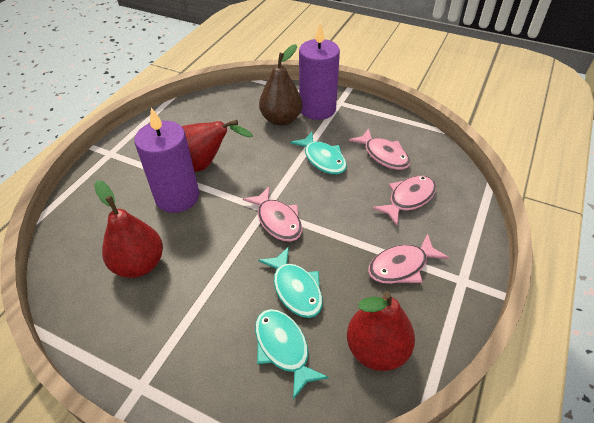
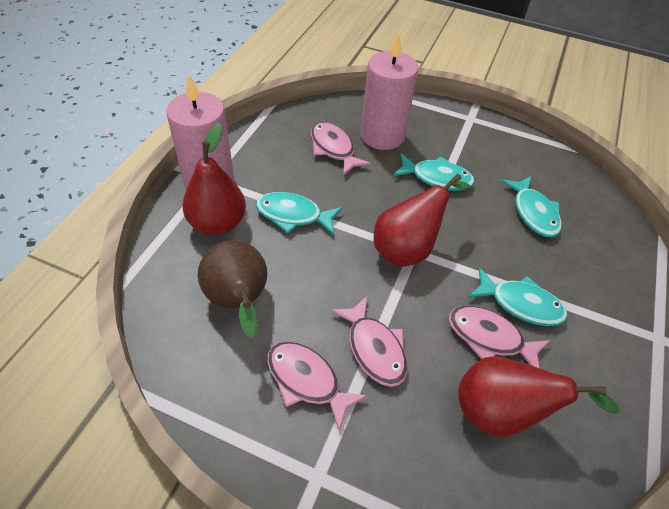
pink candle: 0 -> 2
purple candle: 2 -> 0
turquoise fish: 3 -> 4

